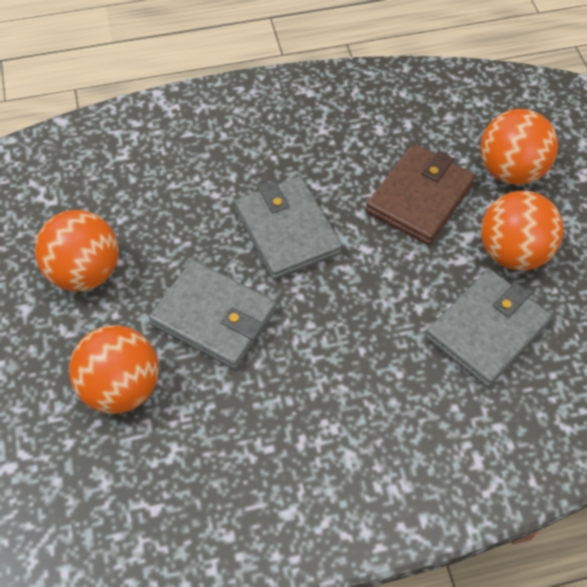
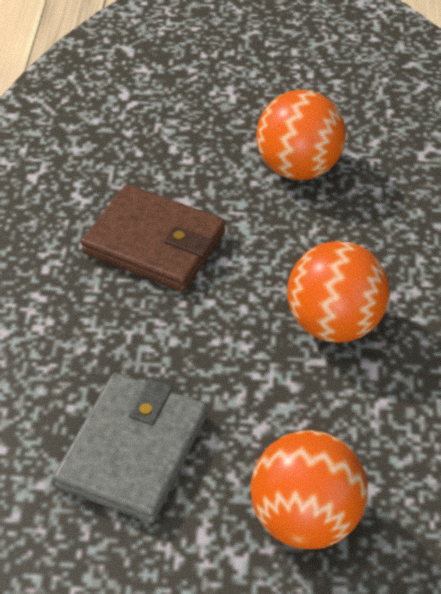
grey wallet: 3 -> 1
orange ball: 4 -> 3

